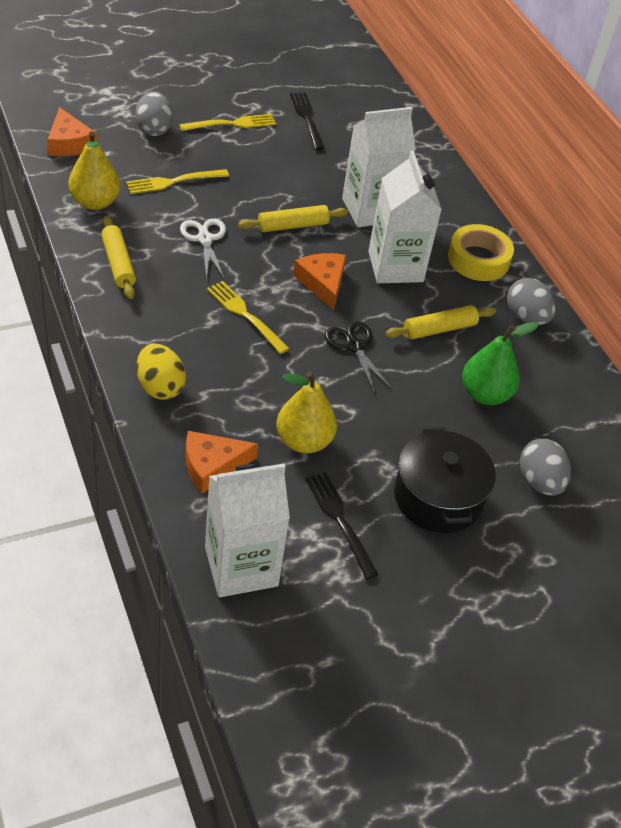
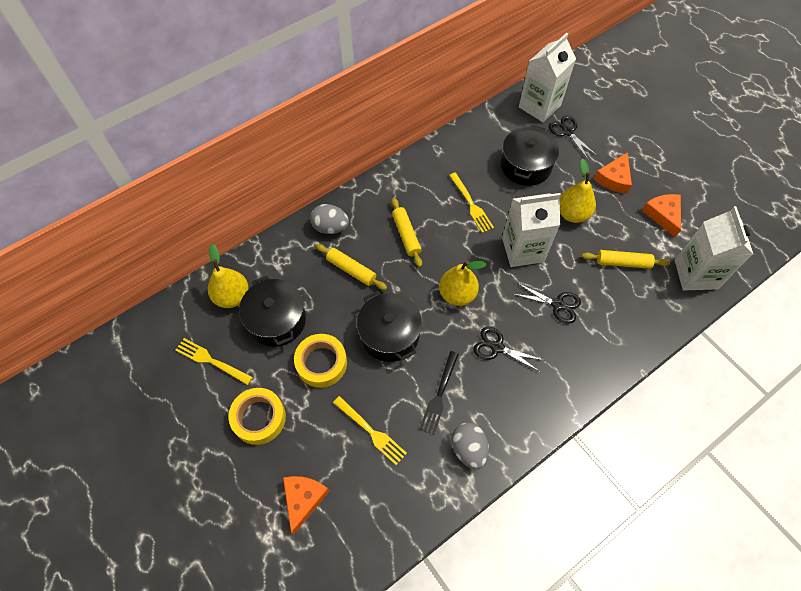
black fork: 2 -> 1
black pot: 1 -> 3
black scissors: 1 -> 3
green pear: 1 -> 0
grey egg: 3 -> 2
white scissors: 1 -> 0
yellow egg: 1 -> 0
yellow pear: 2 -> 3
yellow tape: 1 -> 2

